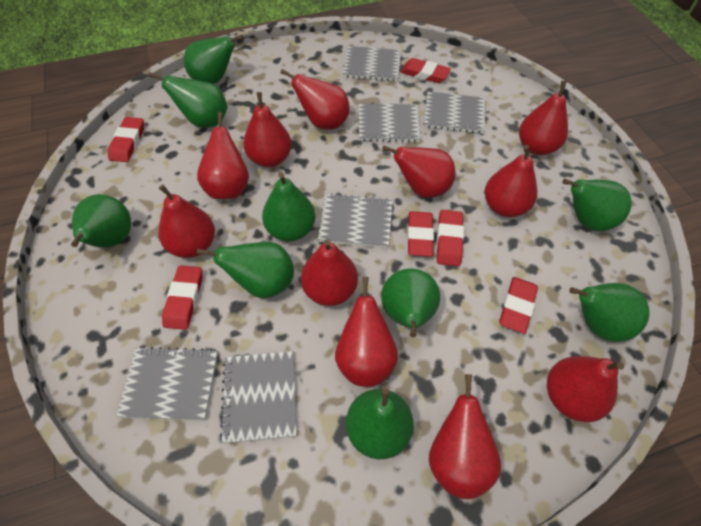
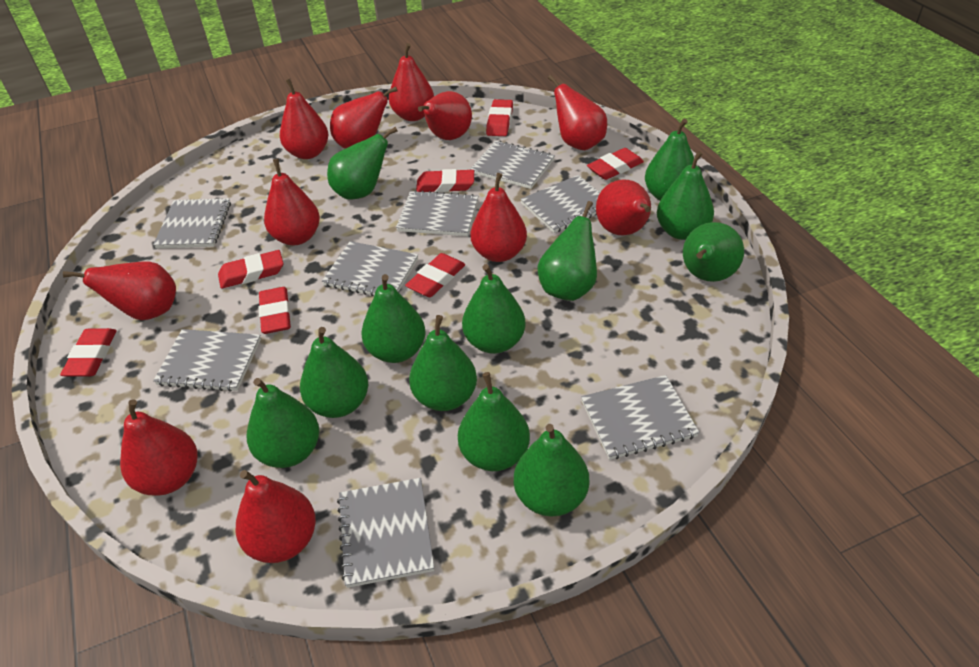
green pear: 9 -> 12
grey notebook: 6 -> 8
red eraser: 6 -> 7

